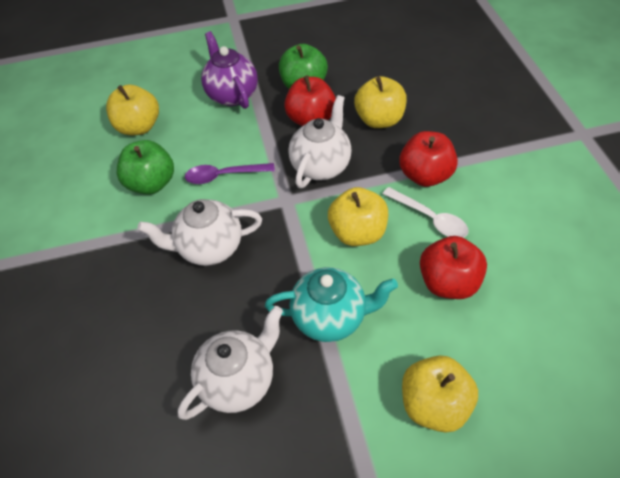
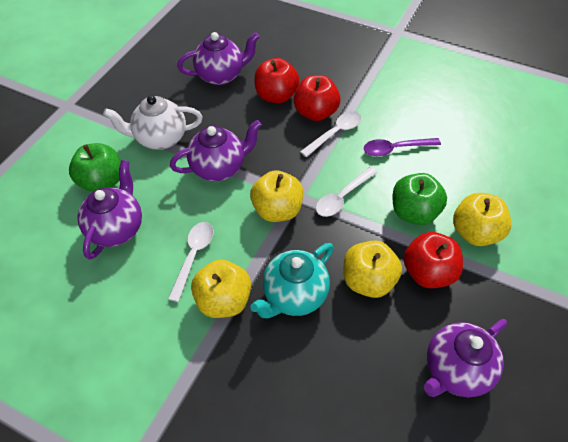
purple teapot: 1 -> 4
white spoon: 1 -> 3
white teapot: 3 -> 1

